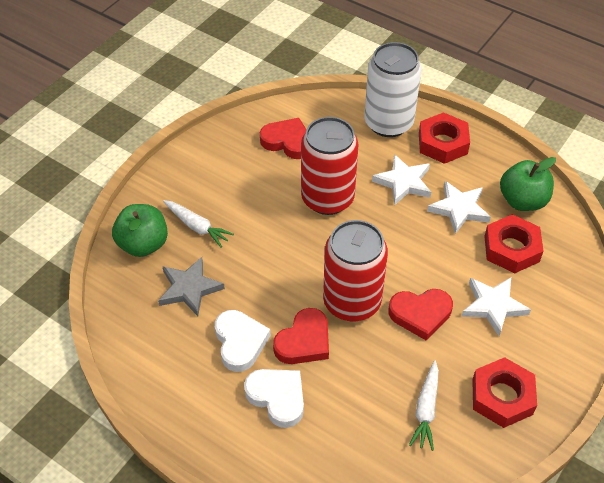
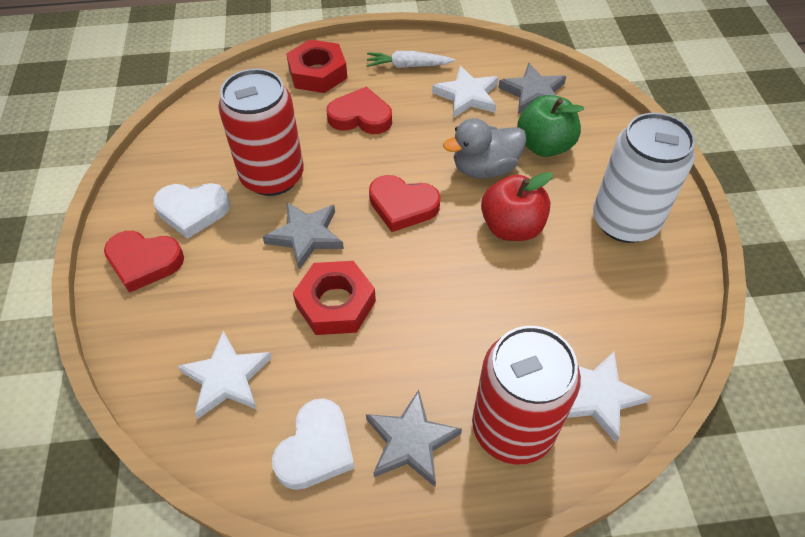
green apple: 2 -> 1
grey duck: 0 -> 1
grey star: 1 -> 3
red apple: 0 -> 1
red nut: 3 -> 2
white carrot: 2 -> 1

